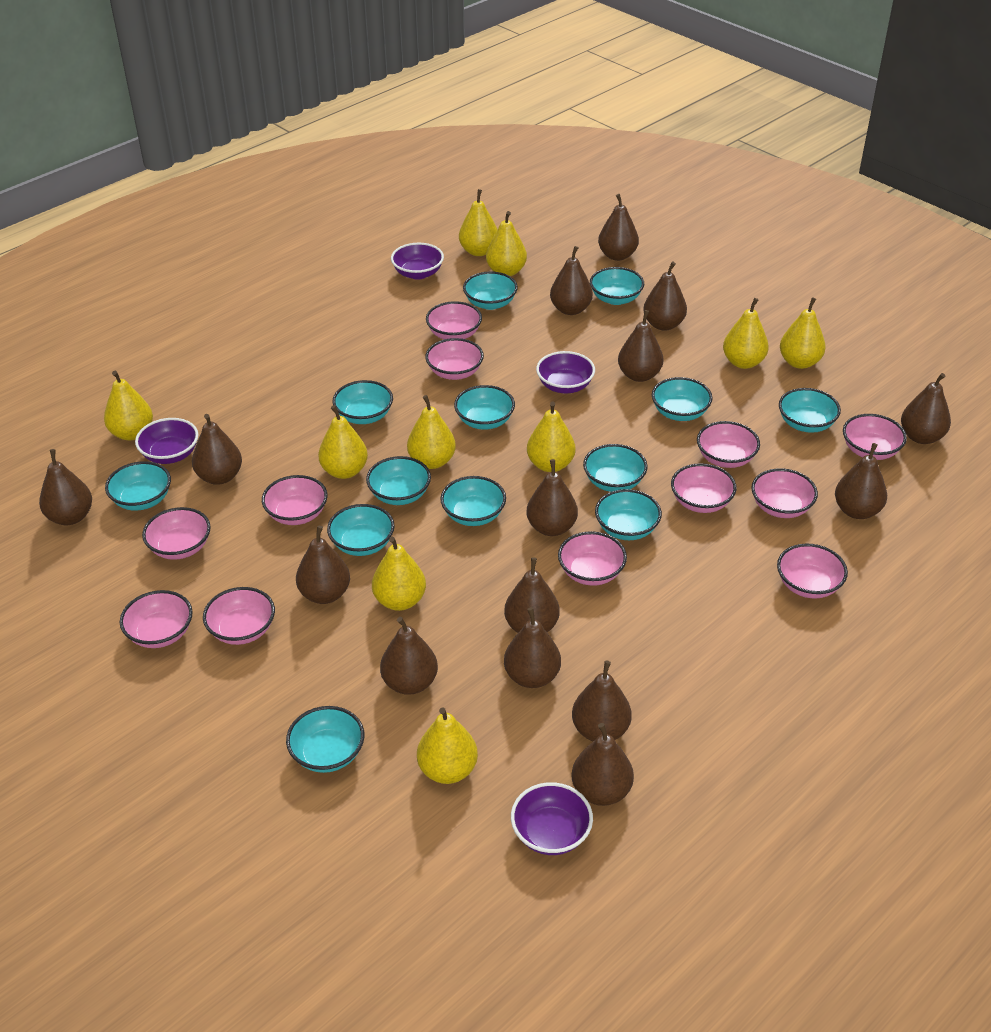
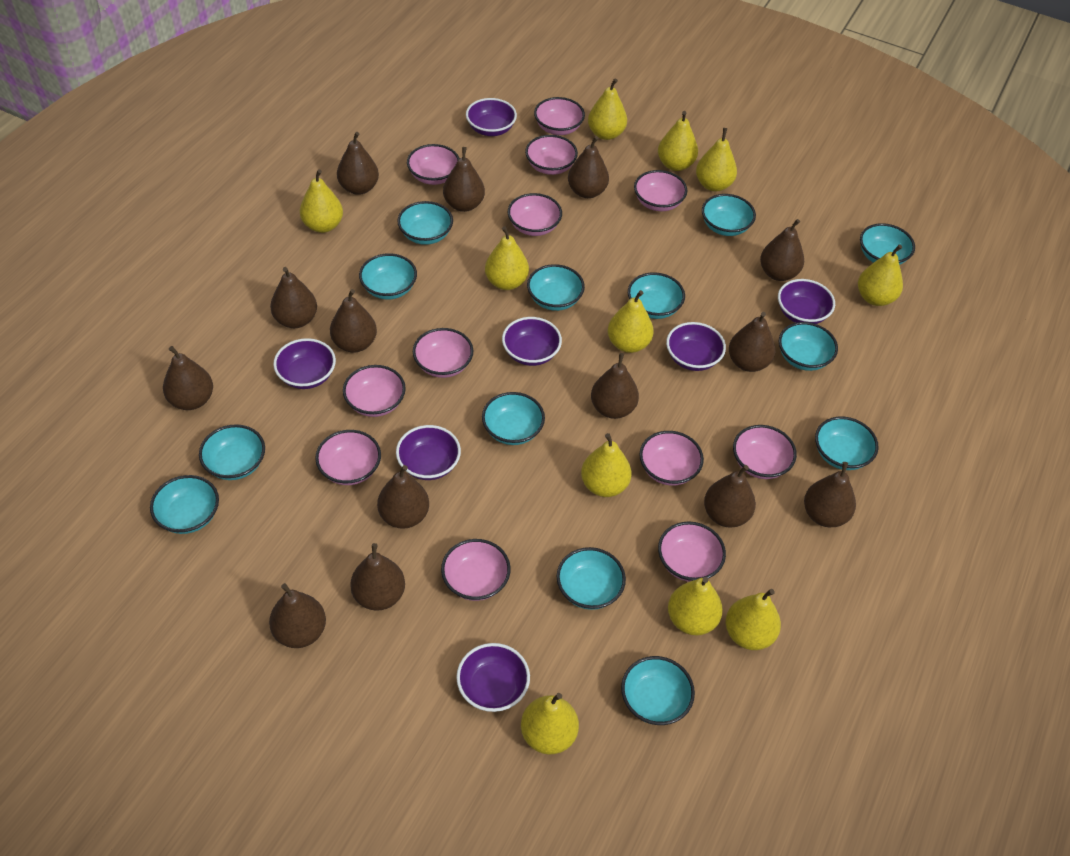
brown pear: 15 -> 14
purple bowl: 4 -> 7
yellow pear: 10 -> 11

